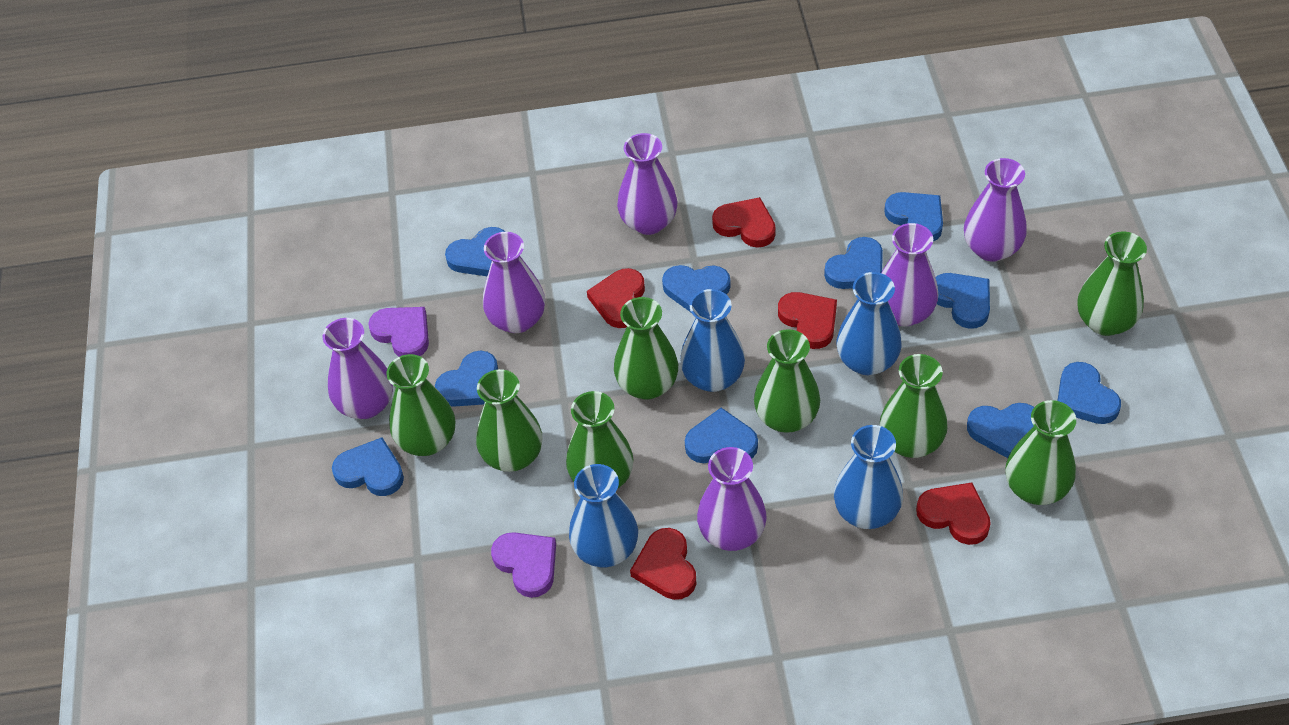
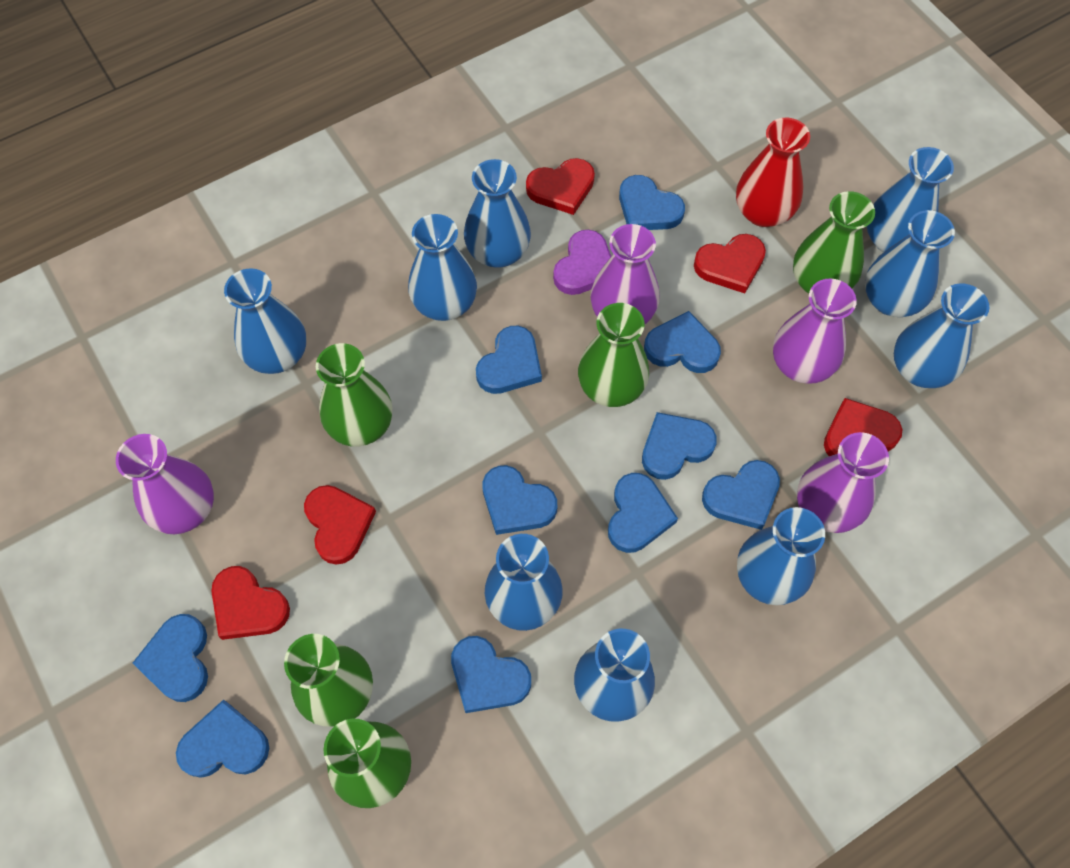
blue vase: 4 -> 9
green vase: 8 -> 5
purple heart: 2 -> 1
purple vase: 6 -> 4
red vase: 0 -> 1

